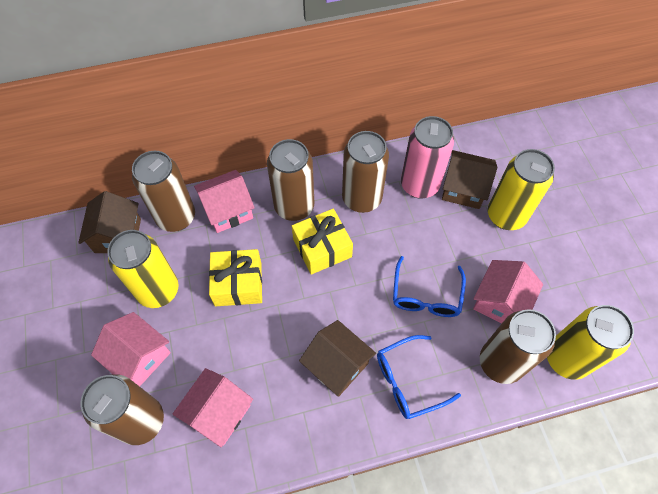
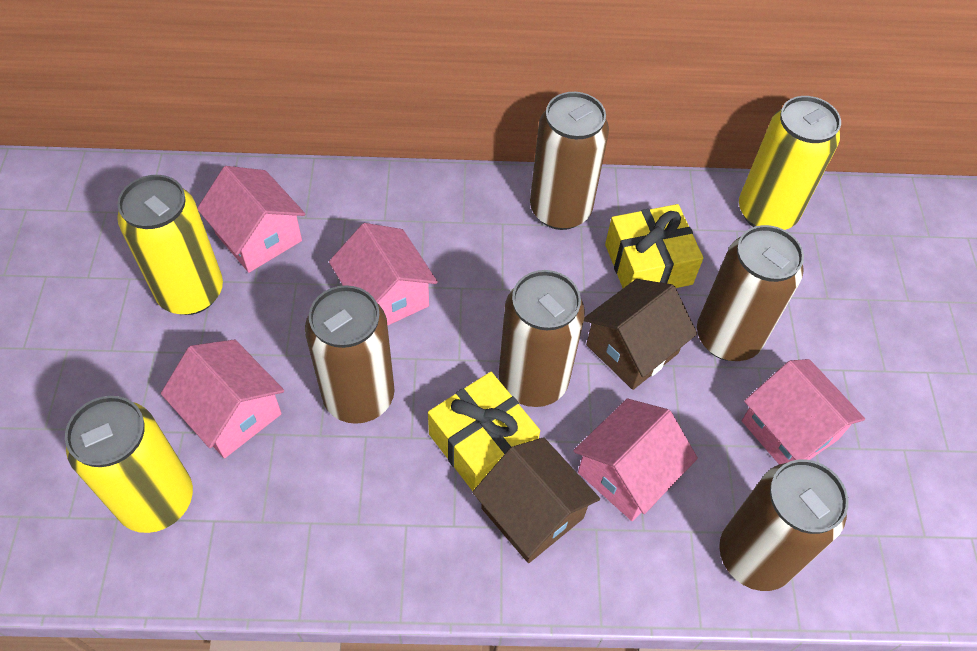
blue glasses: 2 -> 0
brown house: 3 -> 2
pink can: 1 -> 0
pink house: 4 -> 5

